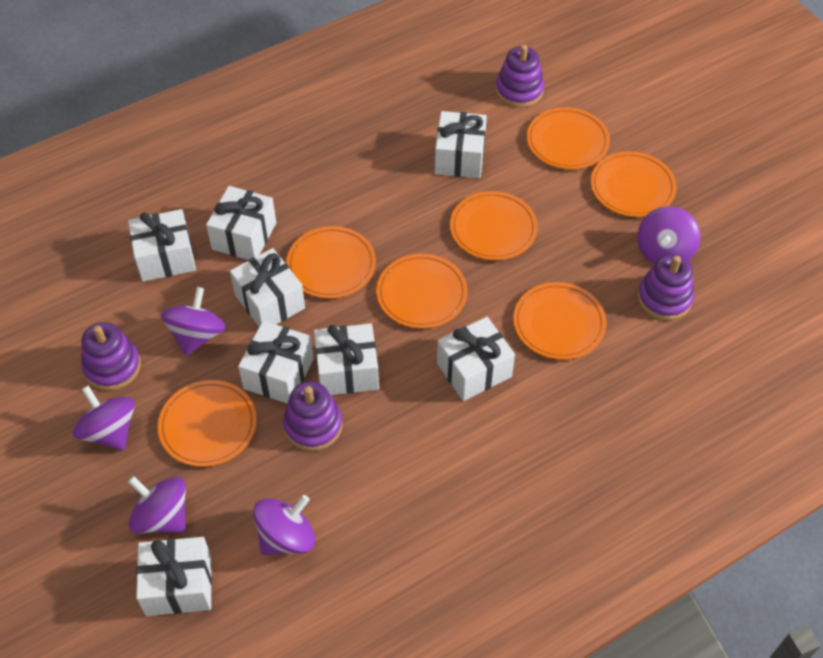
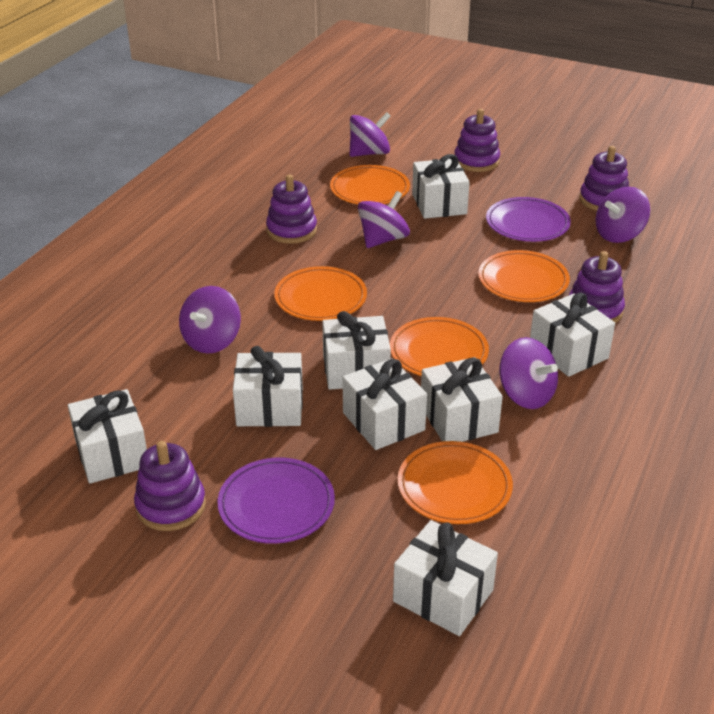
orange plate: 7 -> 5
purple plate: 0 -> 2
purple stacking toy: 4 -> 5

